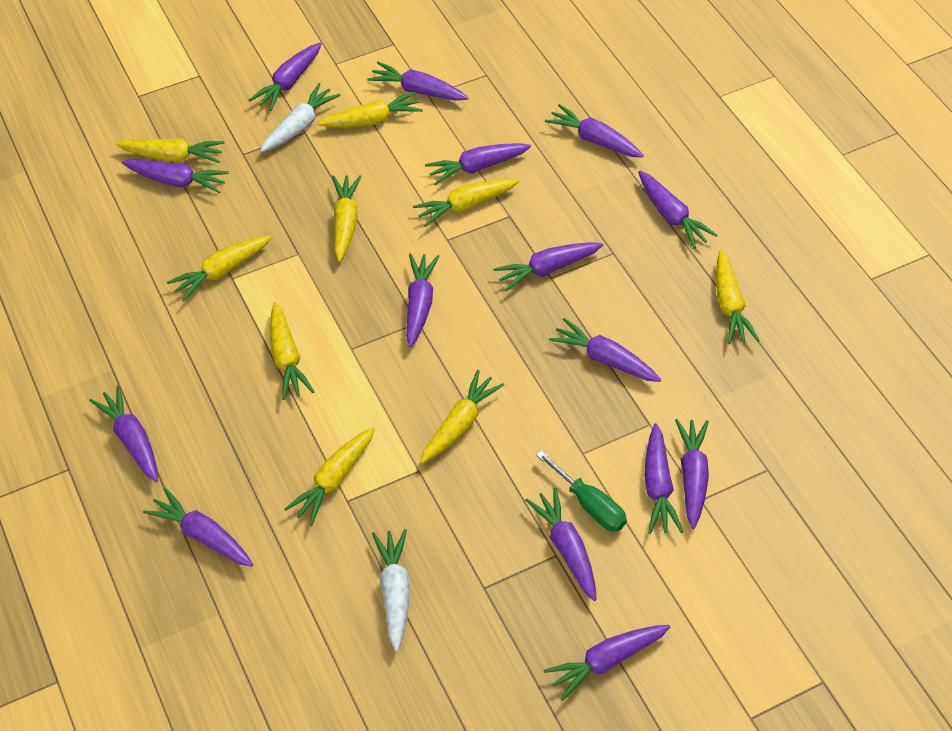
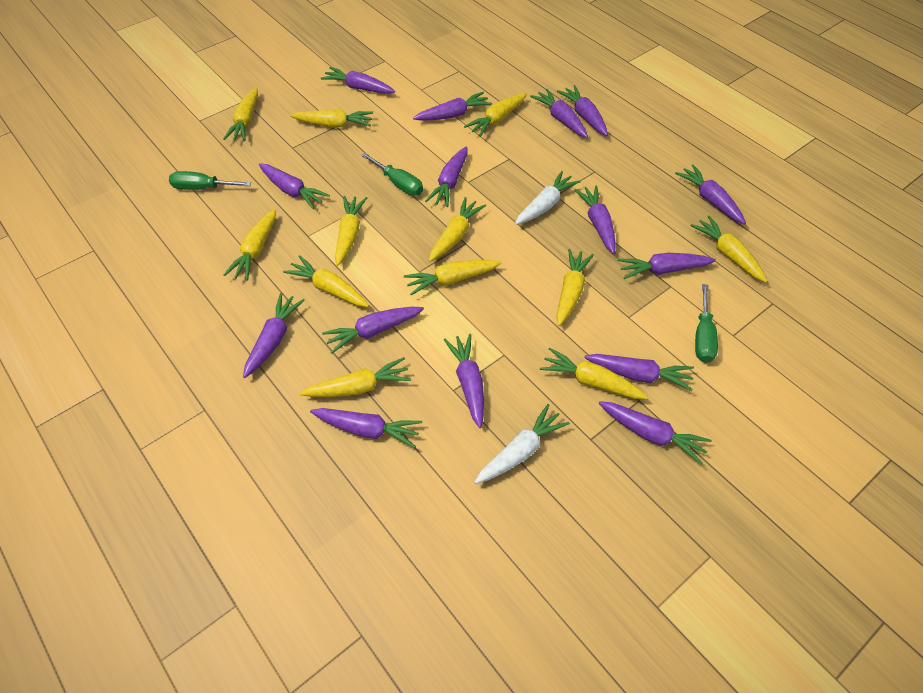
green screwdriver: 1 -> 3
yellow carrot: 9 -> 12

